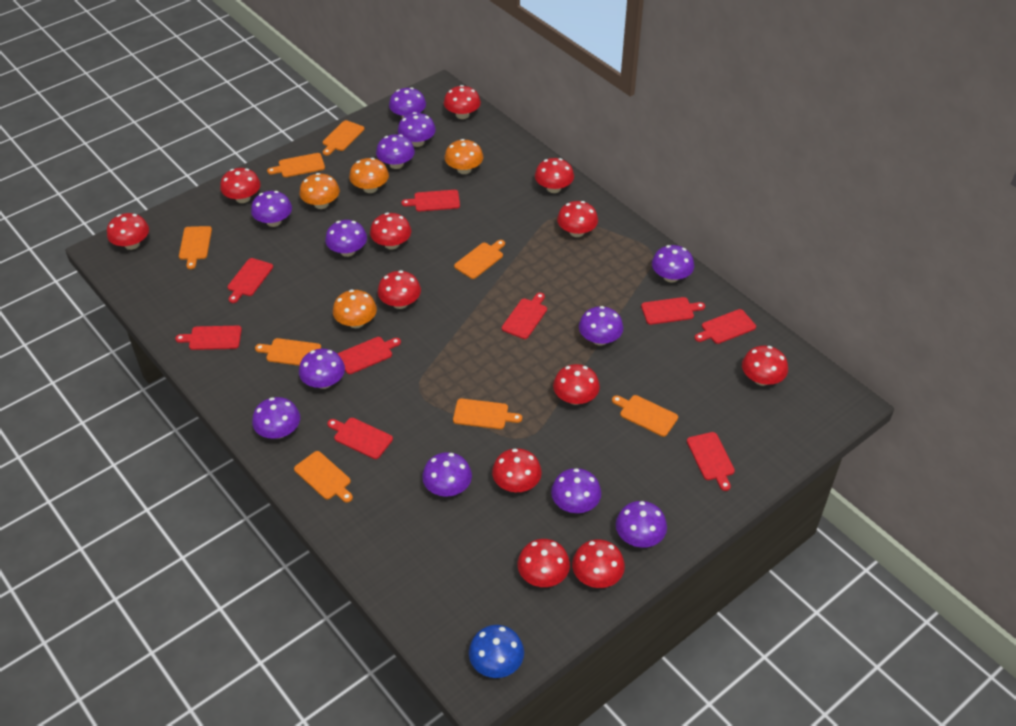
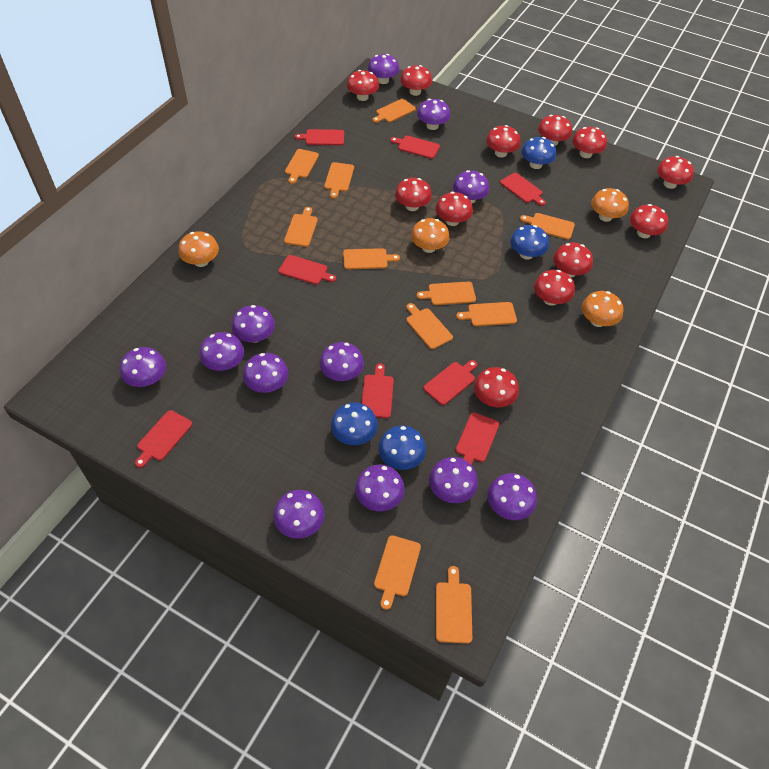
blue mushroom: 1 -> 4
orange cutting board: 8 -> 11
red cutting board: 9 -> 8

